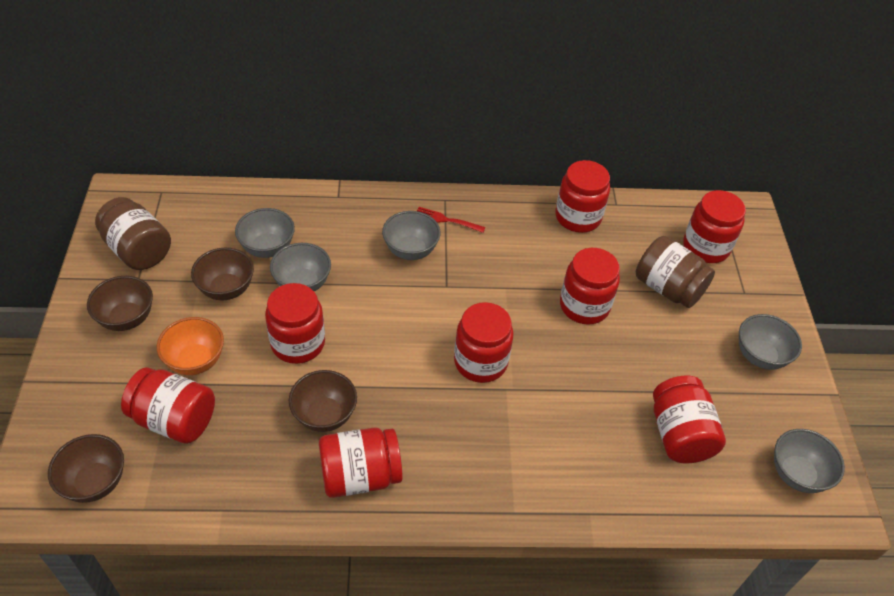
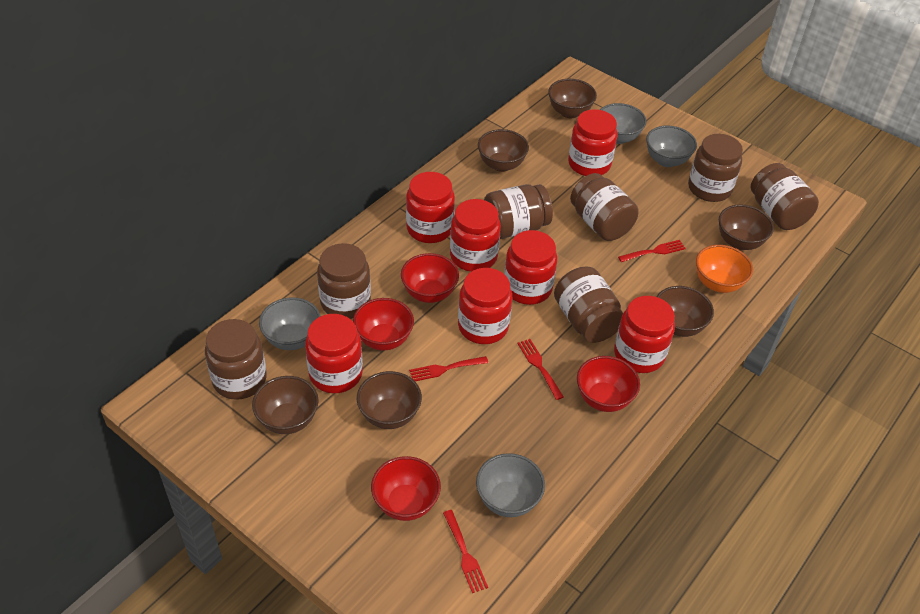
brown bowl: 4 -> 6
brown jar: 2 -> 7
grey bowl: 5 -> 4
red bowl: 0 -> 4
red fork: 1 -> 4
red jar: 8 -> 7

